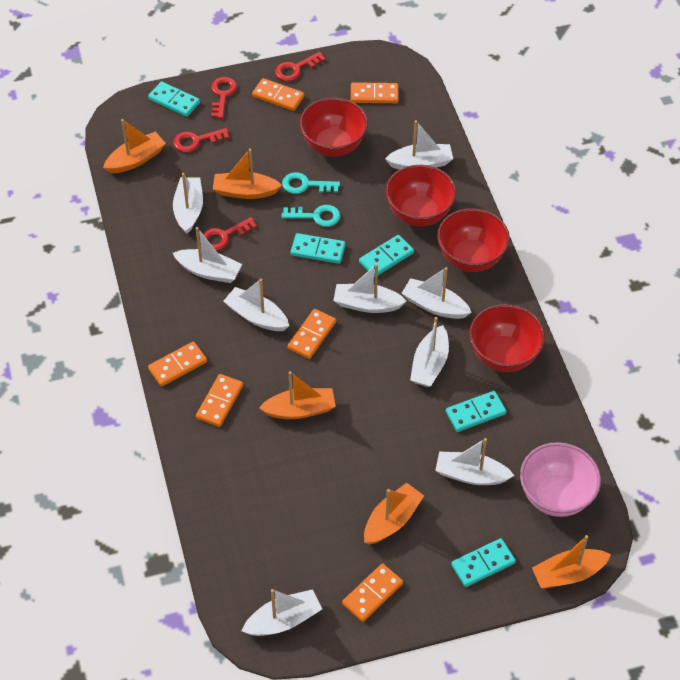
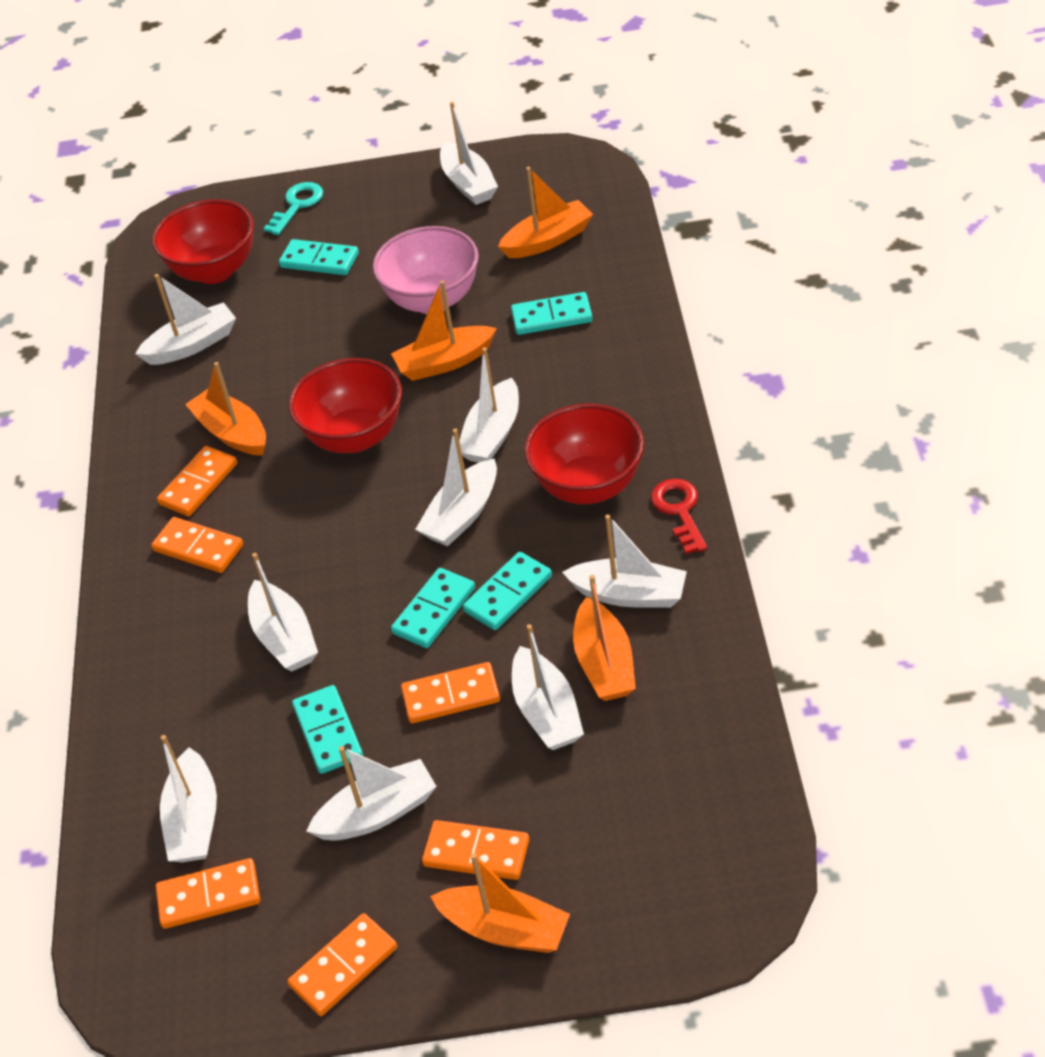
red bowl: 4 -> 3
red key: 4 -> 1
turquoise key: 2 -> 1

